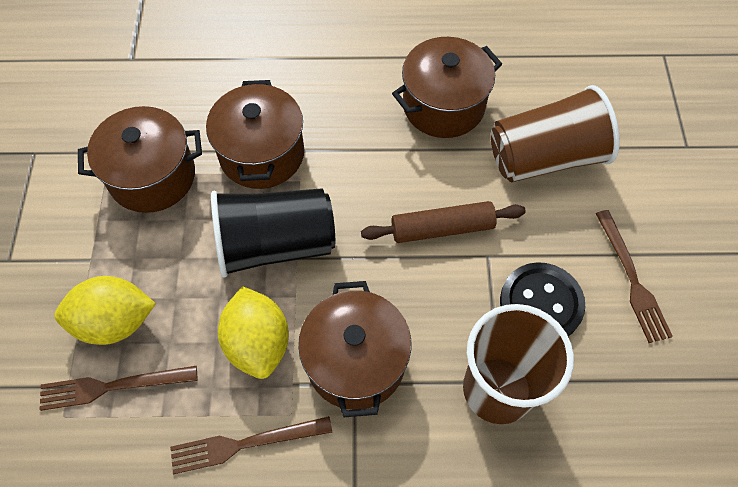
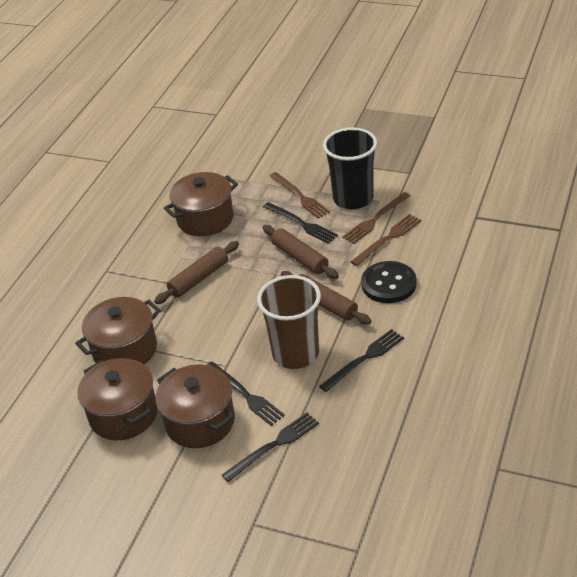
black fork: 0 -> 4
brown cup: 2 -> 1
brown rolling pin: 1 -> 3
yellow lemon: 2 -> 0

